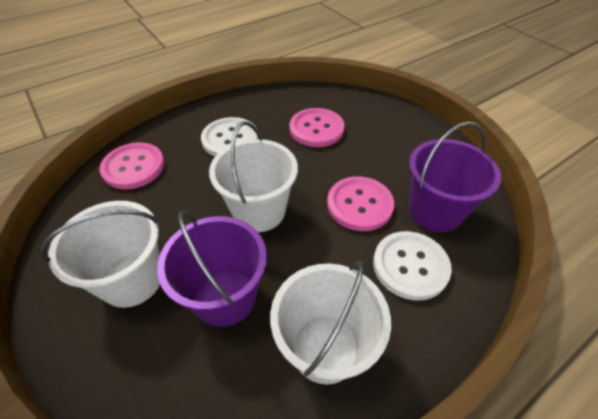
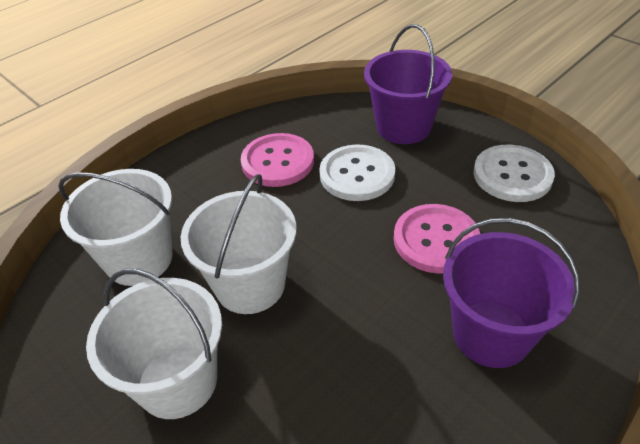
pink button: 3 -> 2

